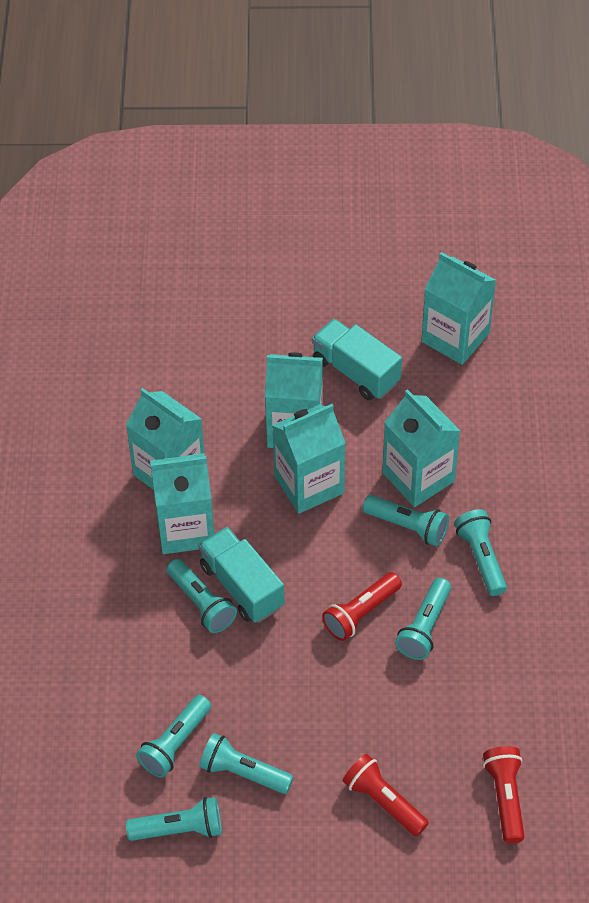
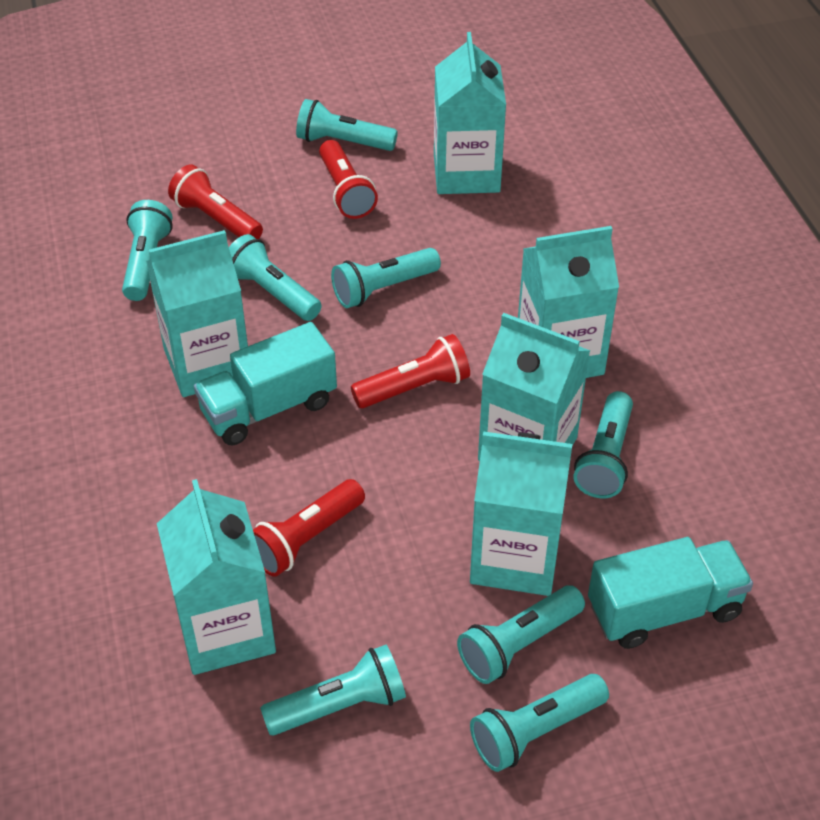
red flashlight: 3 -> 4
turquoise flashlight: 7 -> 8

